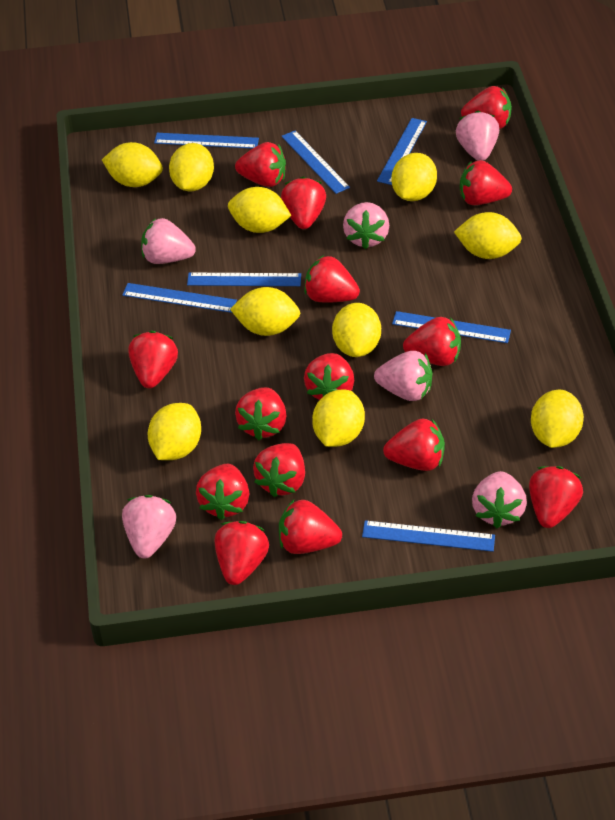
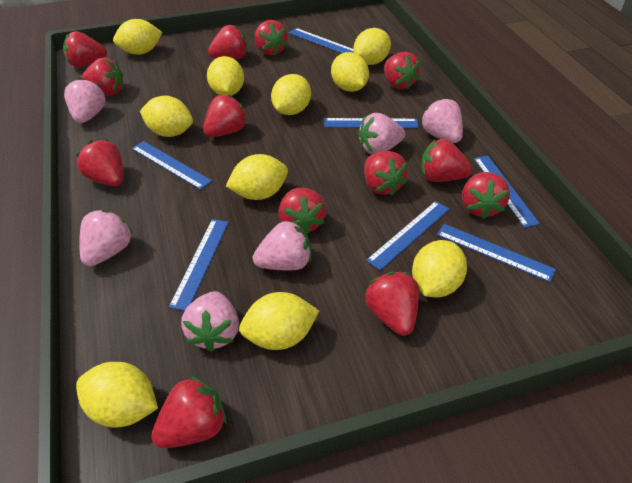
red strawberry: 15 -> 13

